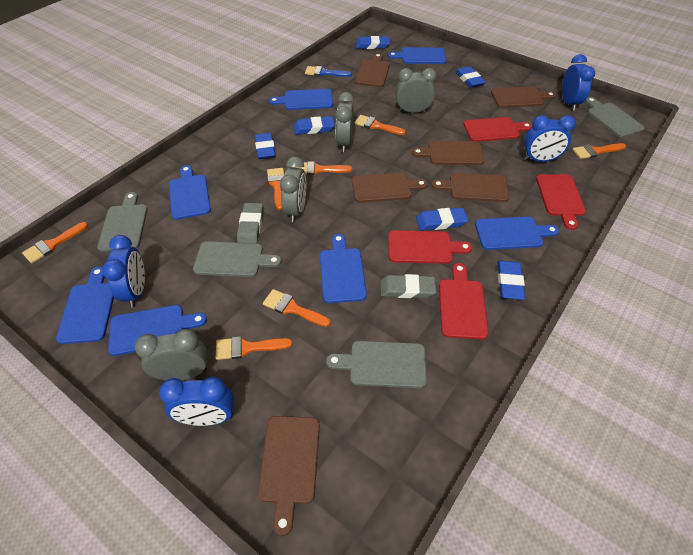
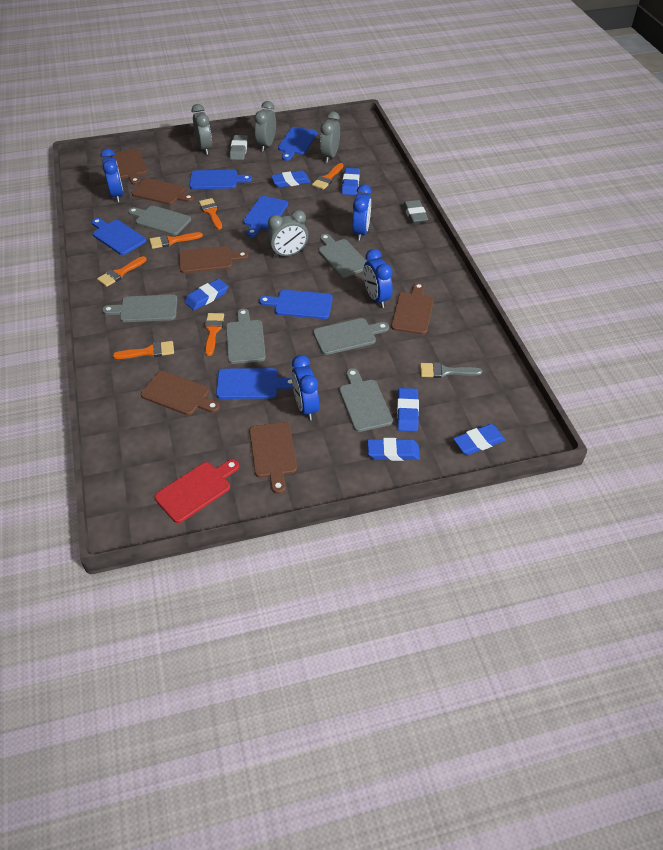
blue brush: 1 -> 0
blue cutting board: 7 -> 6
grey brush: 0 -> 1
grey cutting board: 4 -> 6
orange brush: 7 -> 6
red cutting board: 4 -> 1

